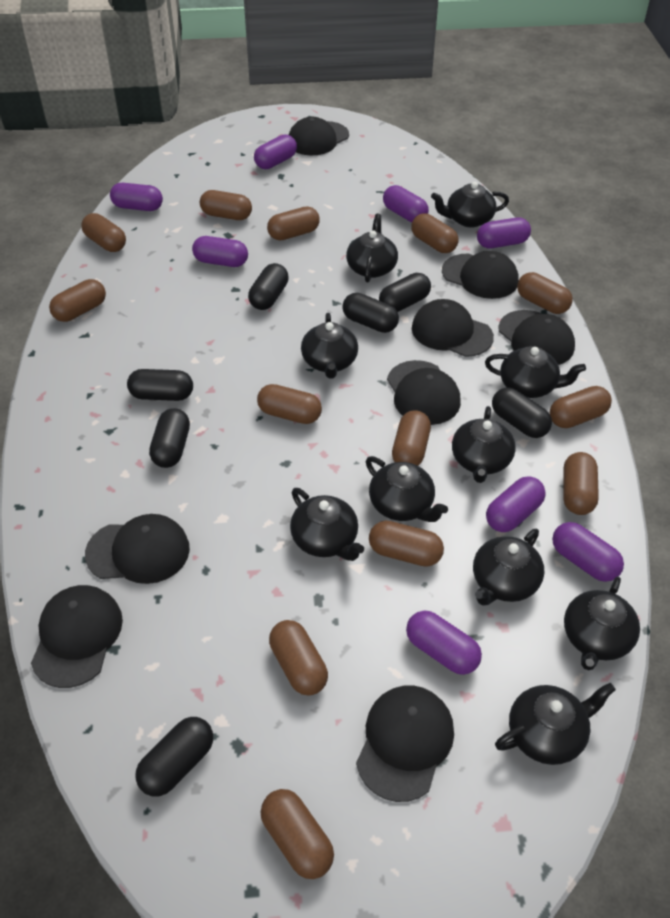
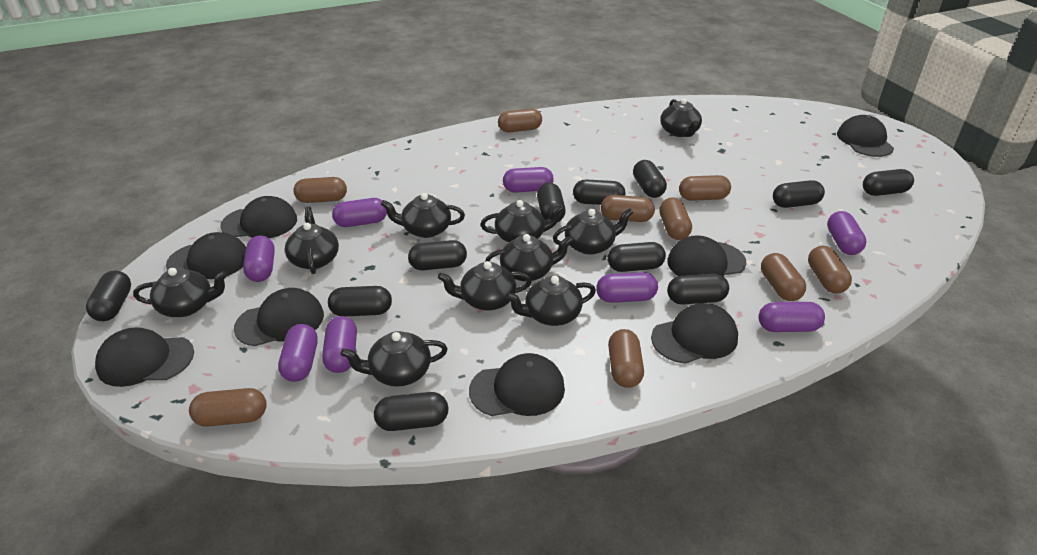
black capsule: 7 -> 11
brown capsule: 13 -> 9

